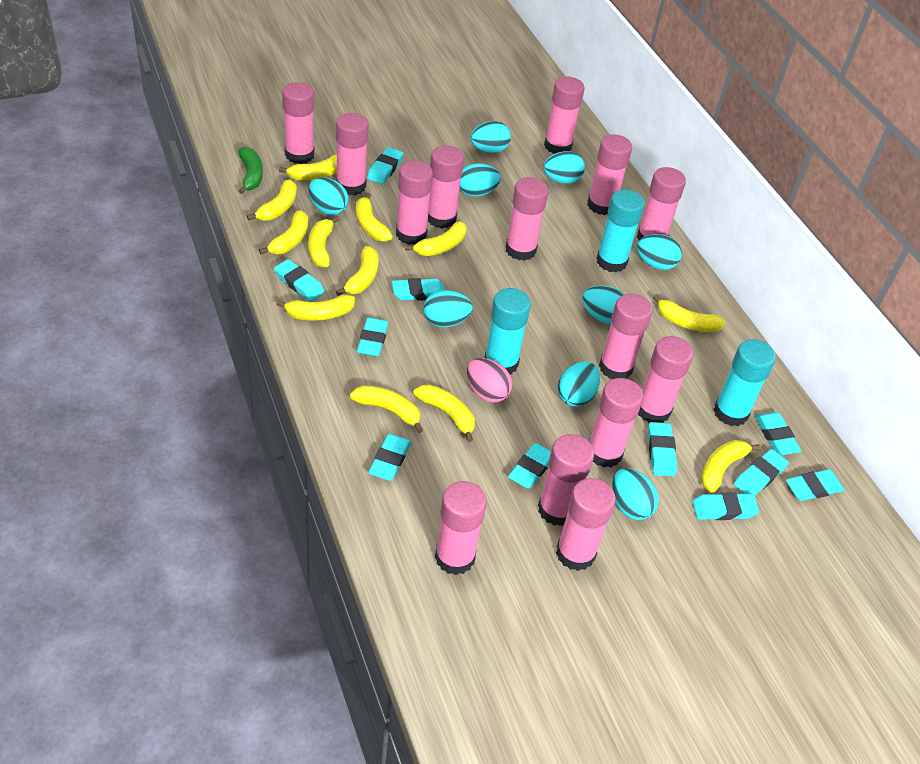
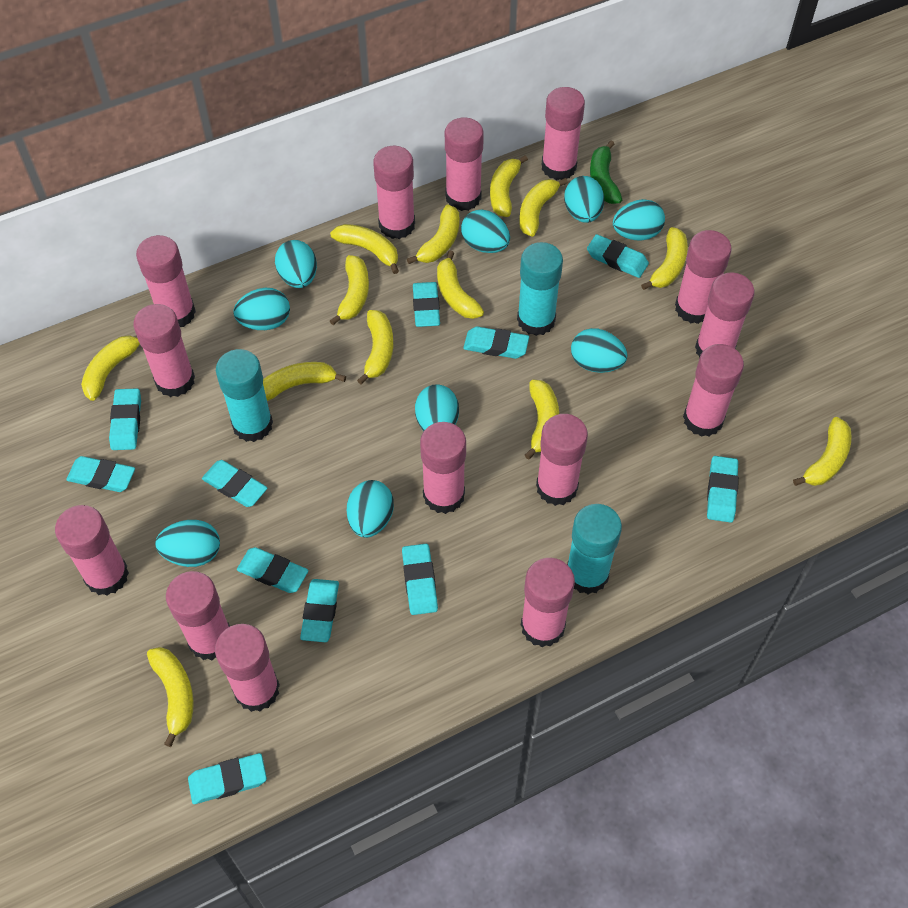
pink egg: 1 -> 0
yellow banana: 12 -> 13

